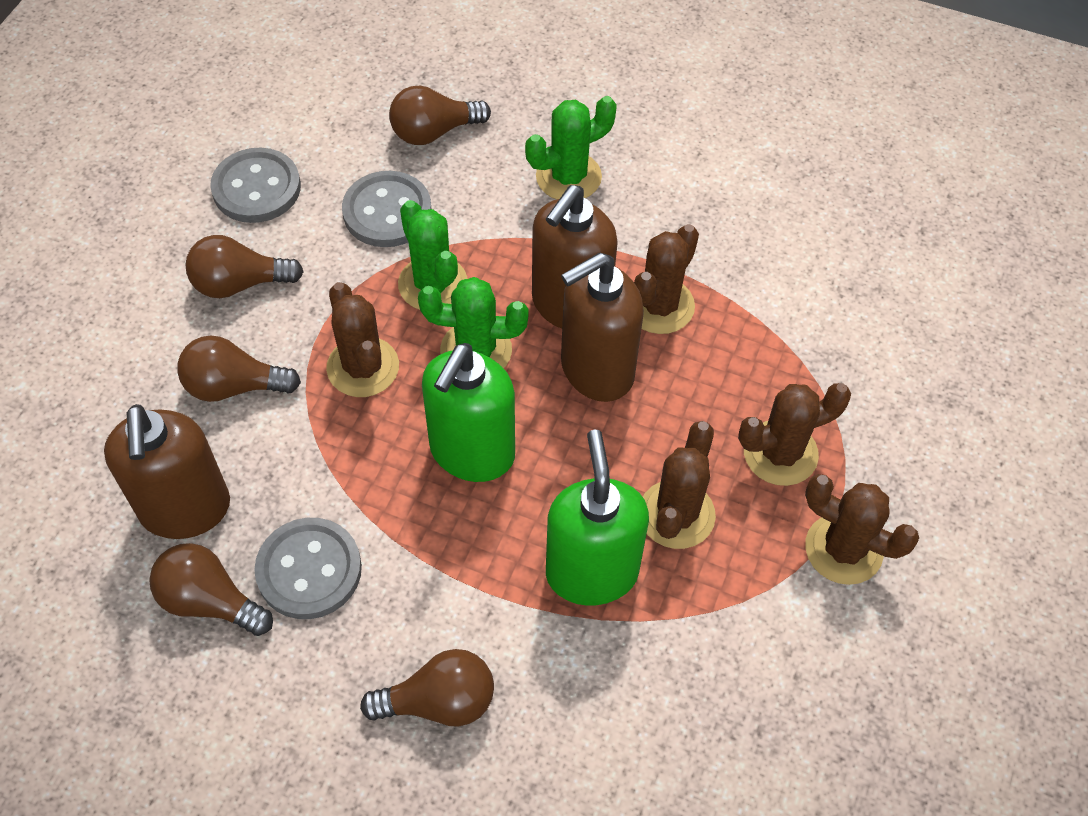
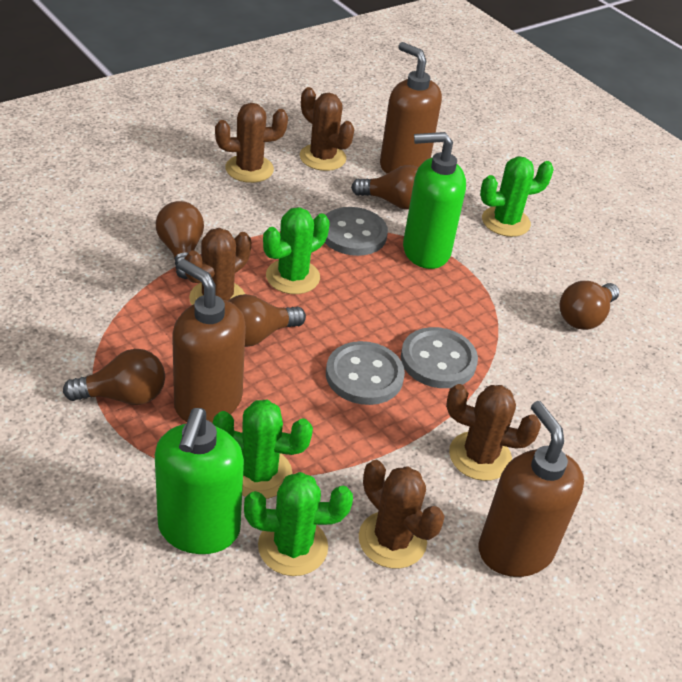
green cactus: 3 -> 4

